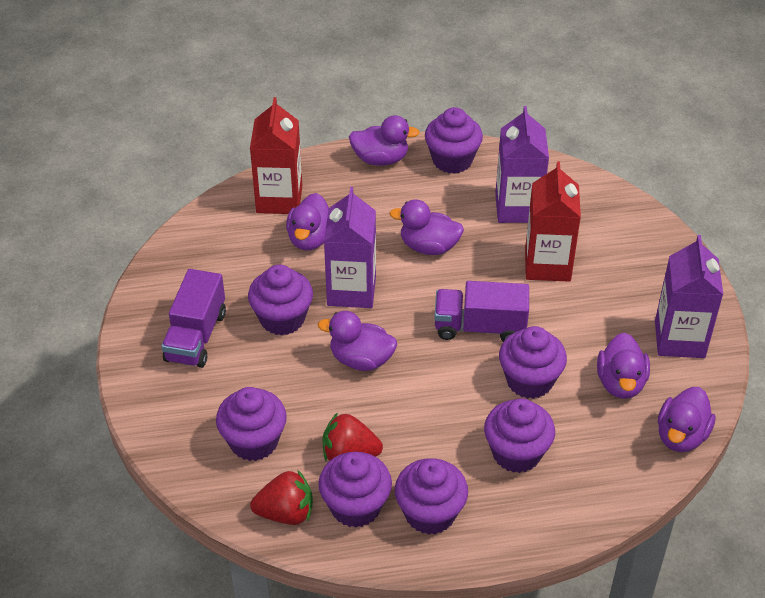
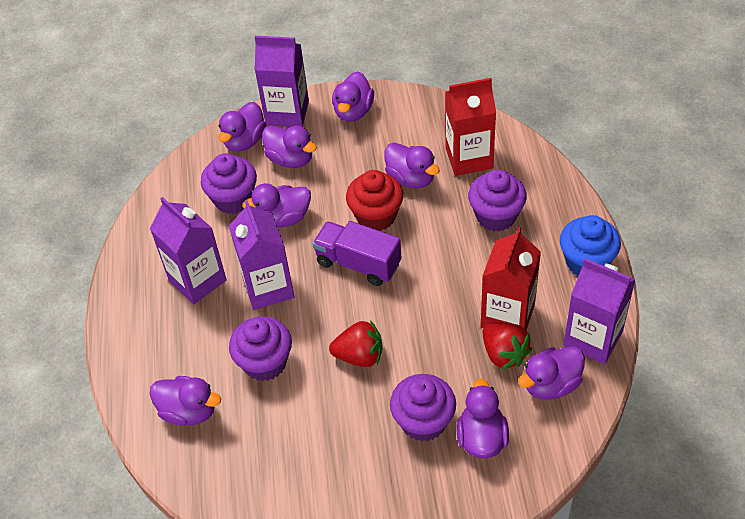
blue cupcake: 0 -> 1
purple carton: 3 -> 4
purple cupcake: 7 -> 4
purple duck: 6 -> 8
purple truck: 2 -> 1
red cupcake: 0 -> 1

